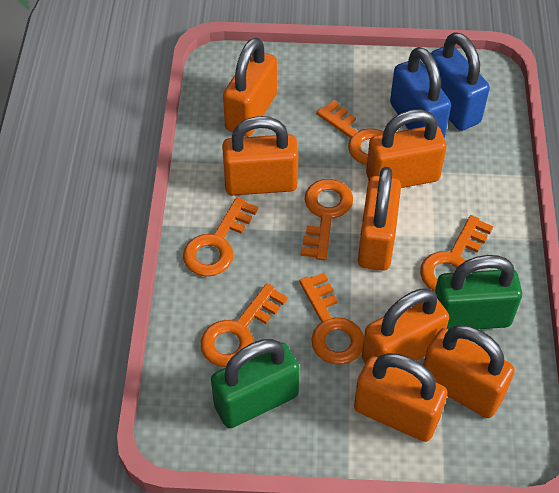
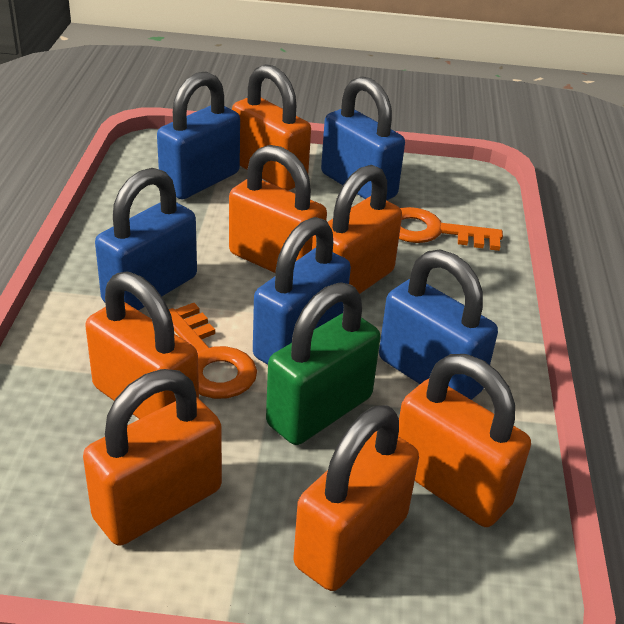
blue padlock: 2 -> 5
green padlock: 2 -> 1
orange key: 6 -> 2

